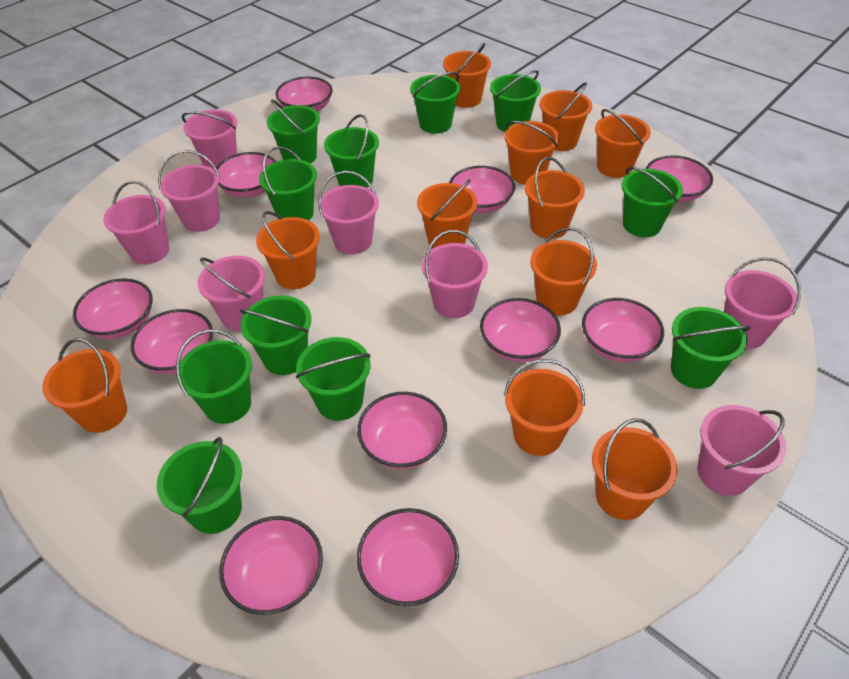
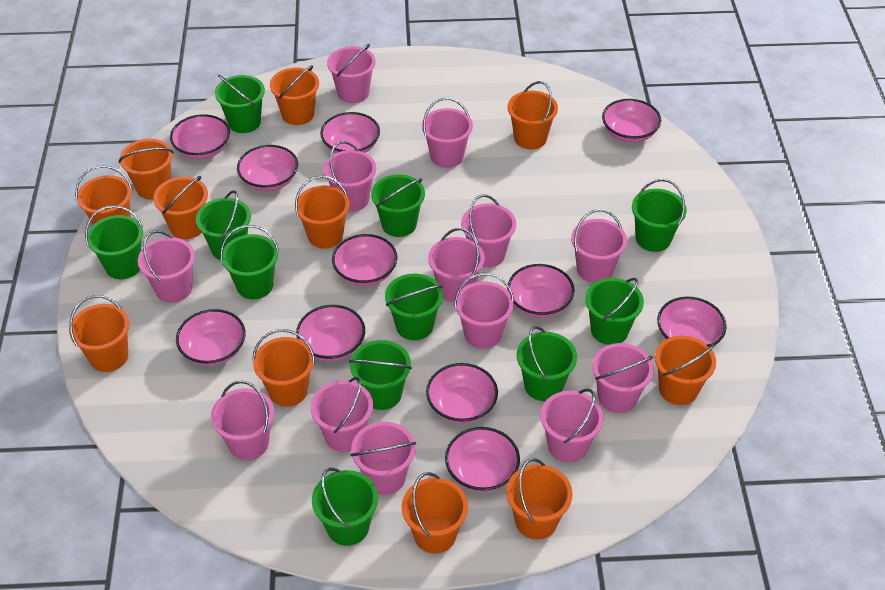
pink bucket: 8 -> 13

